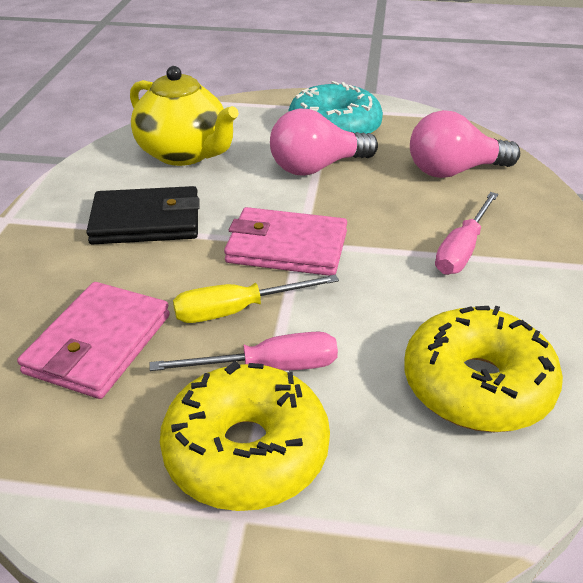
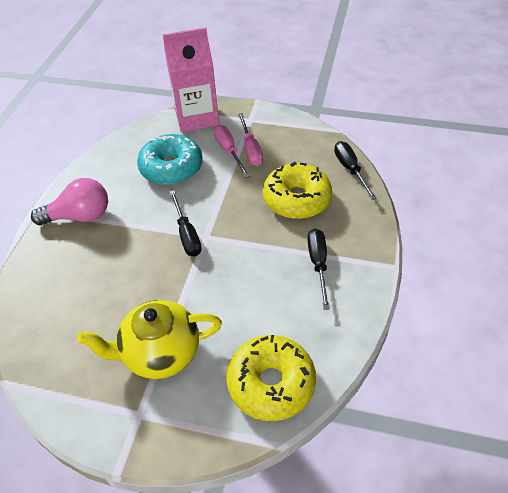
black screwdriver: 0 -> 3
black wallet: 1 -> 0
pink carton: 0 -> 1
pink light bulb: 2 -> 1
pink wallet: 2 -> 0
yellow screwdriver: 1 -> 0

